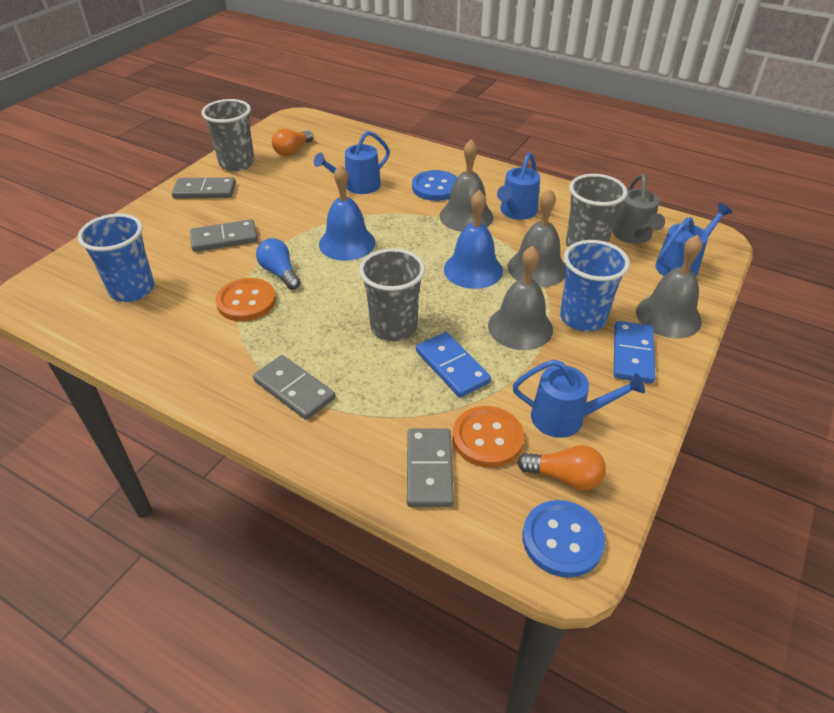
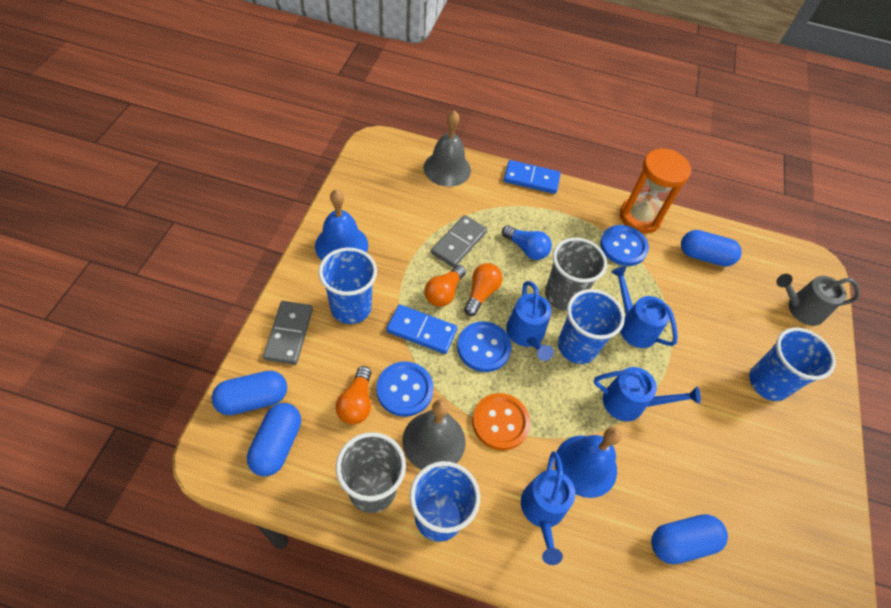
blue button: 2 -> 3
blue capsule: 0 -> 4
blue cup: 2 -> 4
grey bell: 4 -> 2
grey cup: 3 -> 2
grey domino: 4 -> 2
orange button: 2 -> 1
orange hourglass: 0 -> 1
orange light bulb: 2 -> 3

